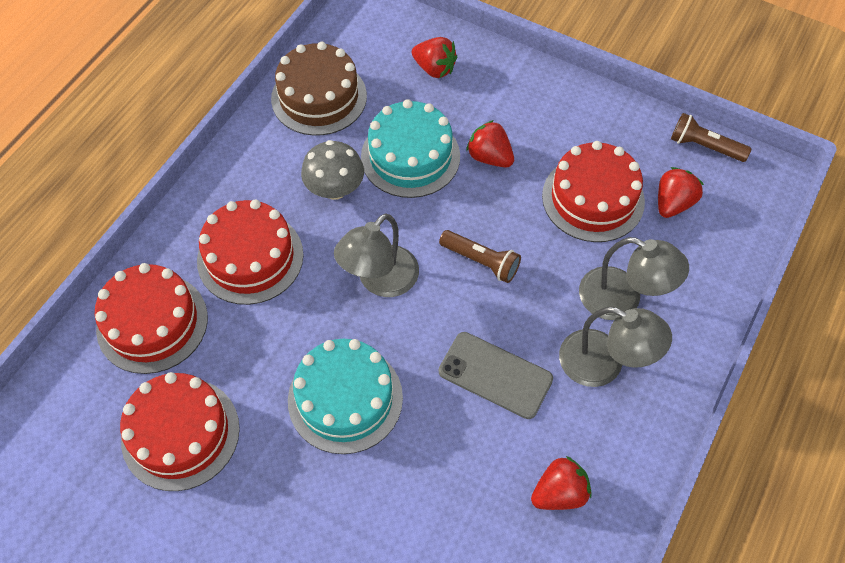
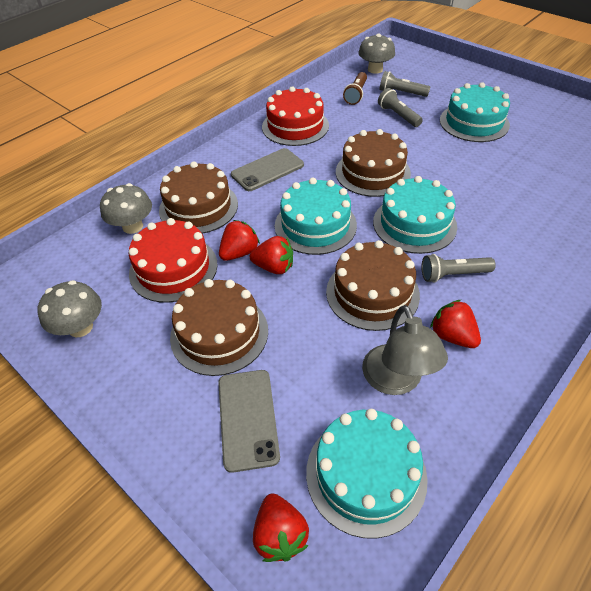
brown cake: 1 -> 4
brown flashlight: 2 -> 1
grey flashlight: 0 -> 3
grey lamp: 3 -> 1
grey mushroom: 1 -> 3
grey phone: 1 -> 2
red cake: 4 -> 2
turquoise cake: 2 -> 4

